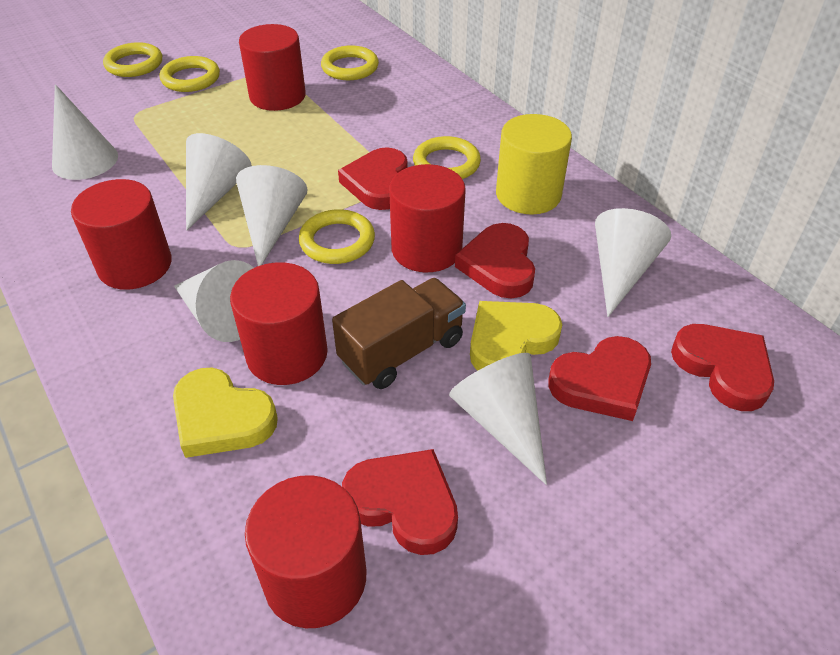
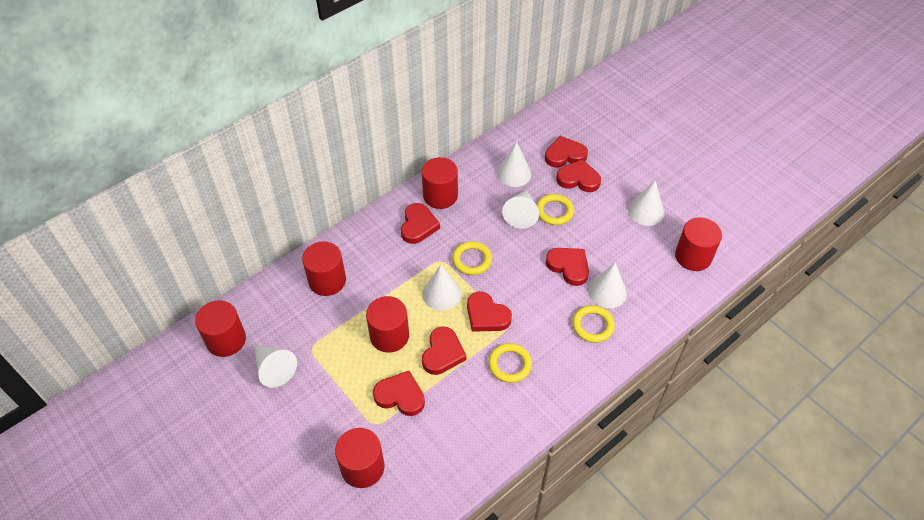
brown truck: 1 -> 0
red cylinder: 5 -> 6
red heart: 5 -> 7
yellow cylinder: 1 -> 0
yellow heart: 2 -> 0
yellow ring: 5 -> 4

